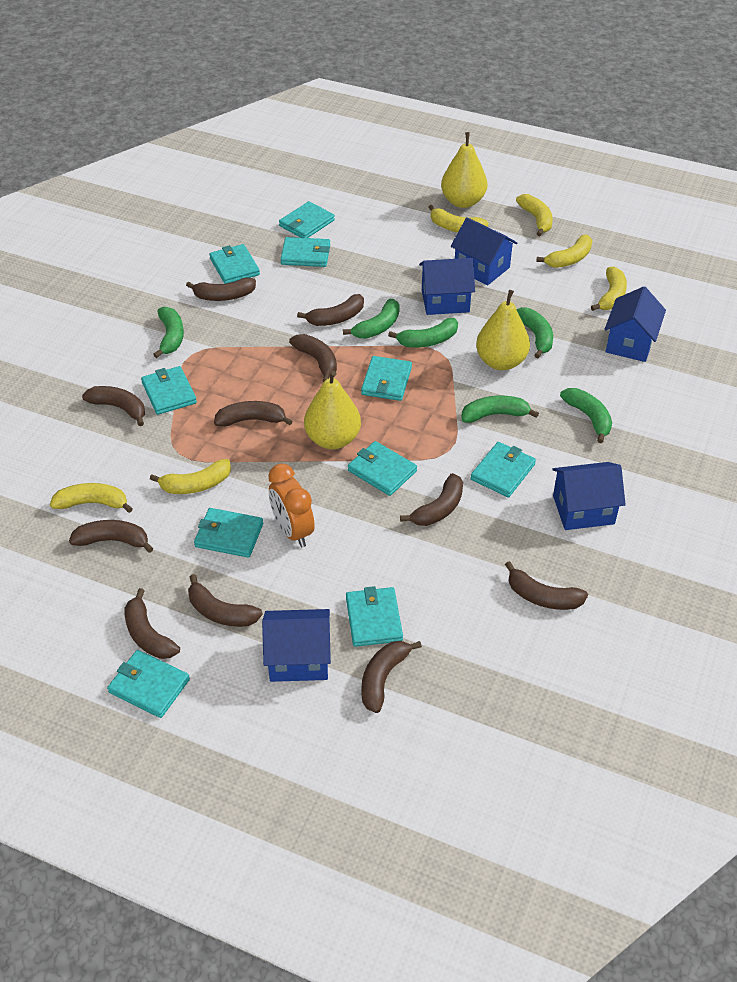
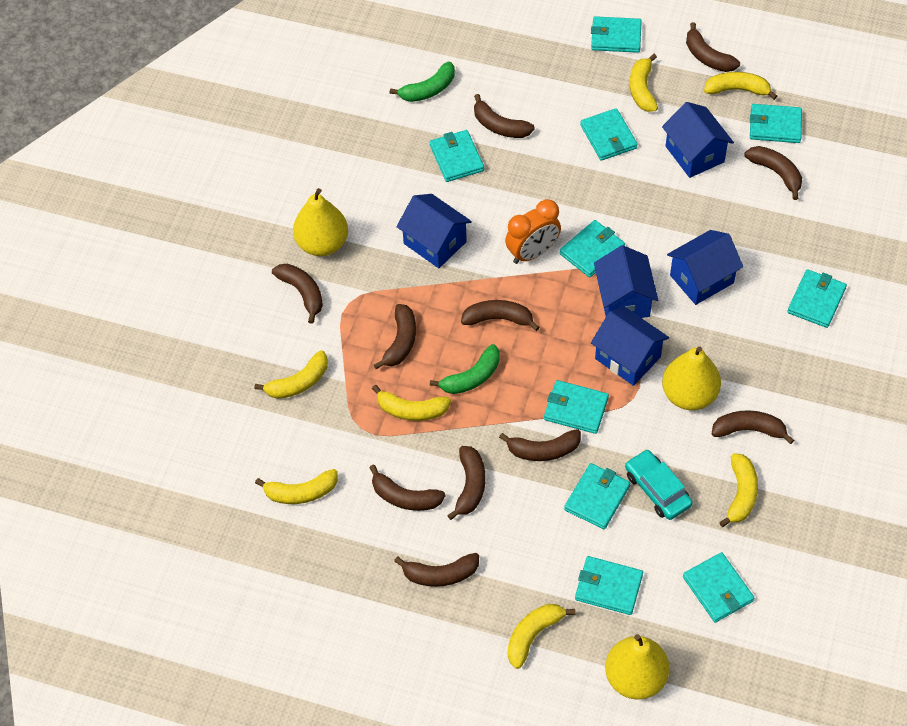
green banana: 6 -> 2
turquoise car: 0 -> 1
yellow banana: 6 -> 7

